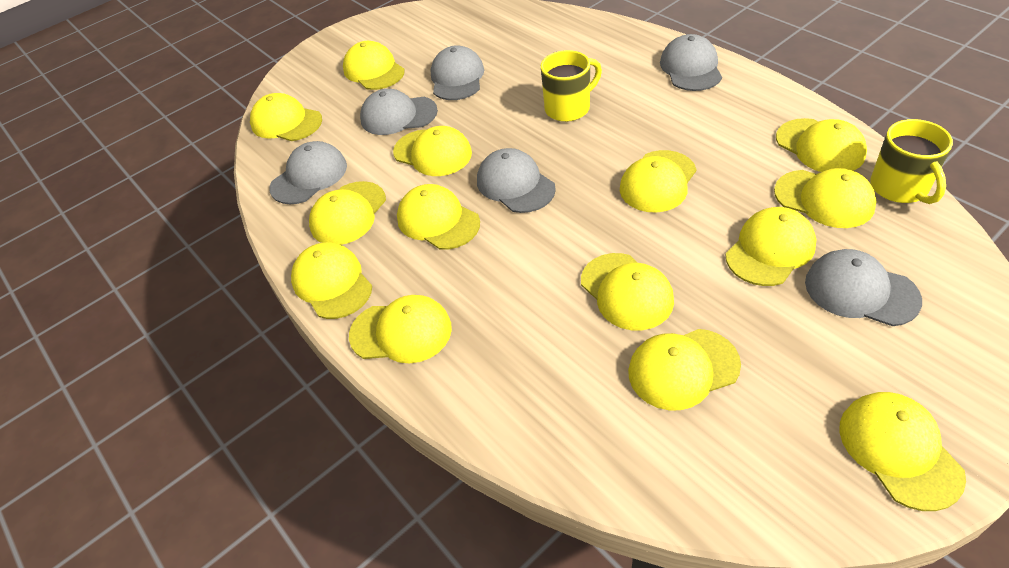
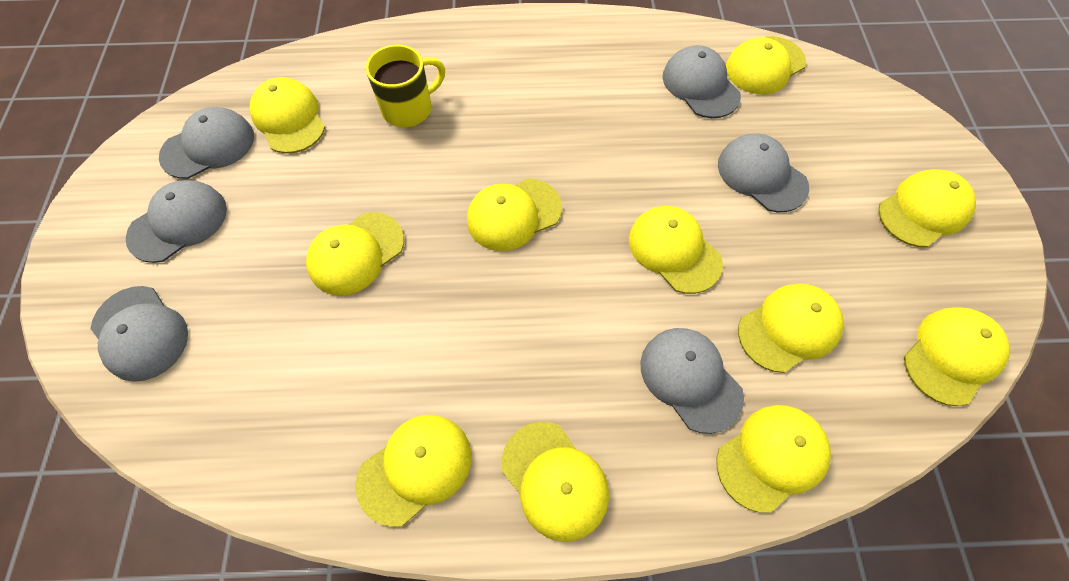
yellow cap: 14 -> 11
yellow mug: 2 -> 1

